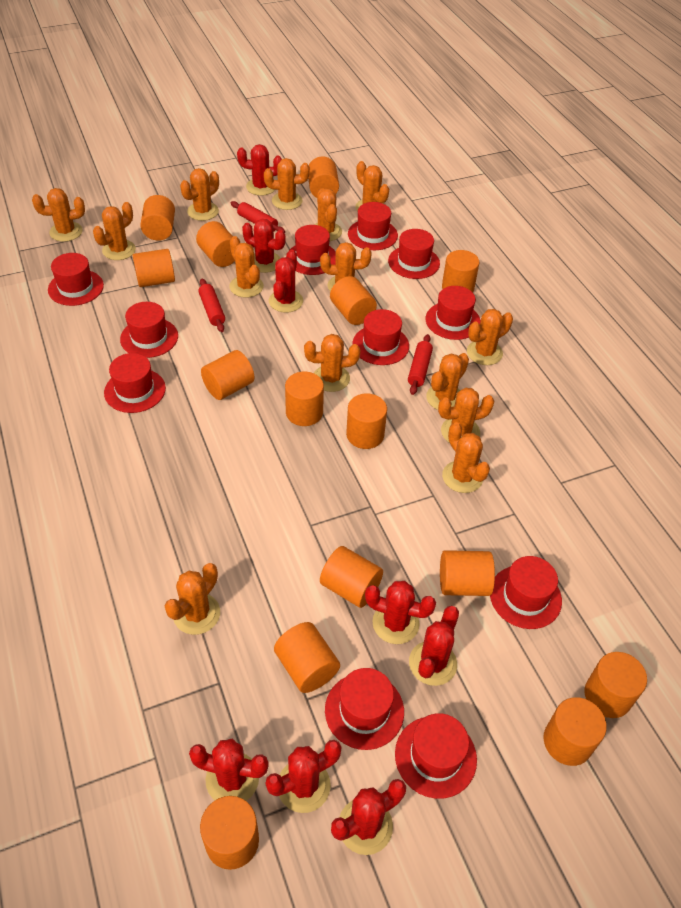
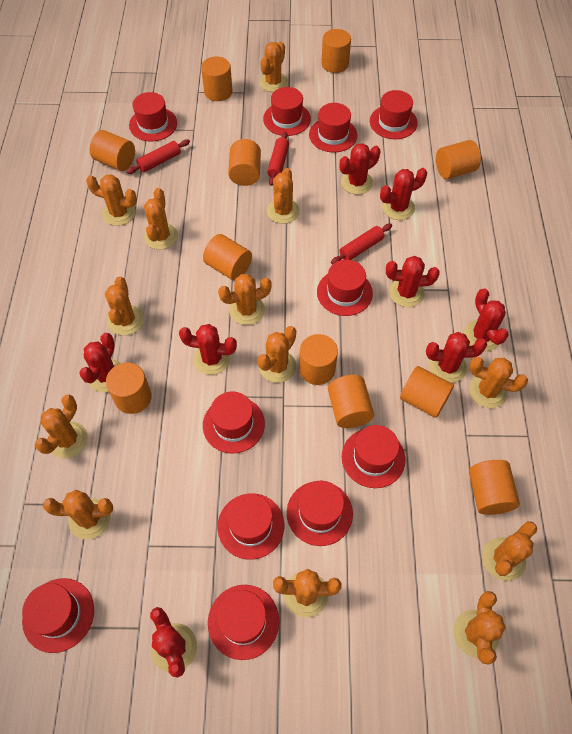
orange cactus: 14 -> 13
orange cylinder: 15 -> 11

